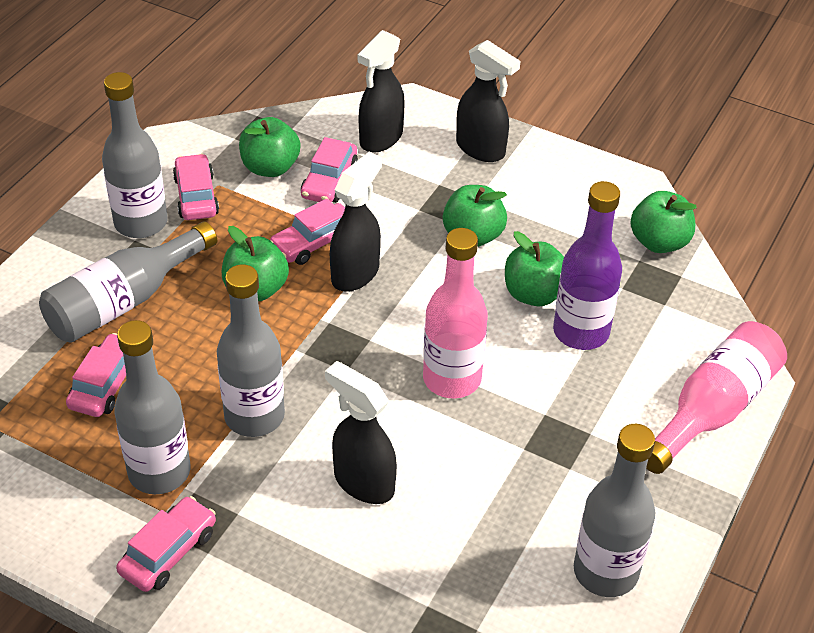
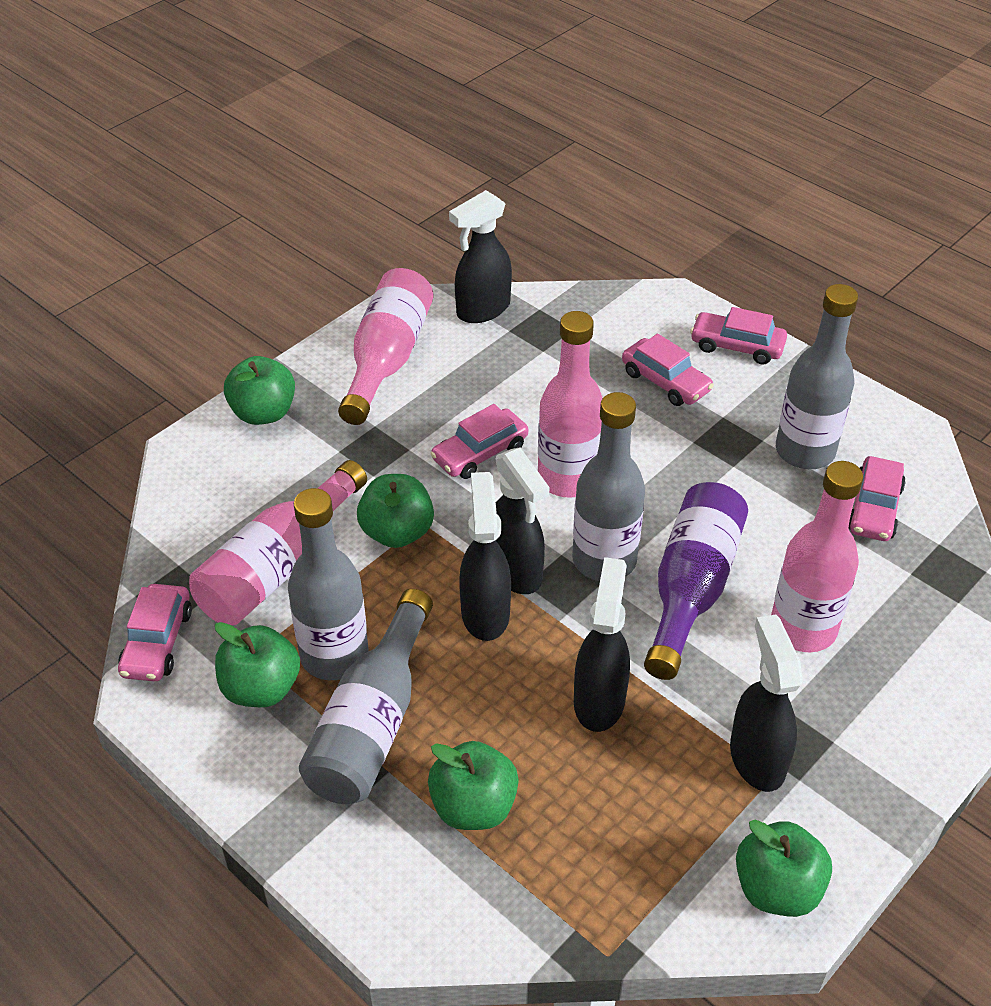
black spray bottle: 4 -> 5
grey bottle: 5 -> 4
pink bottle: 2 -> 4

